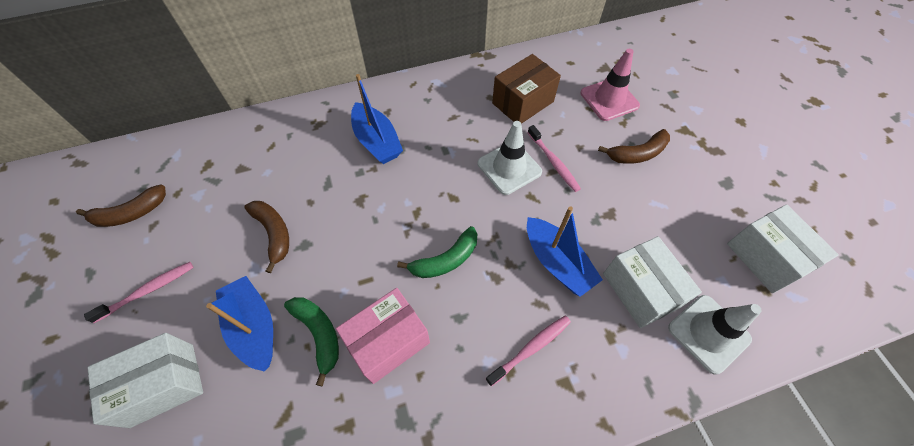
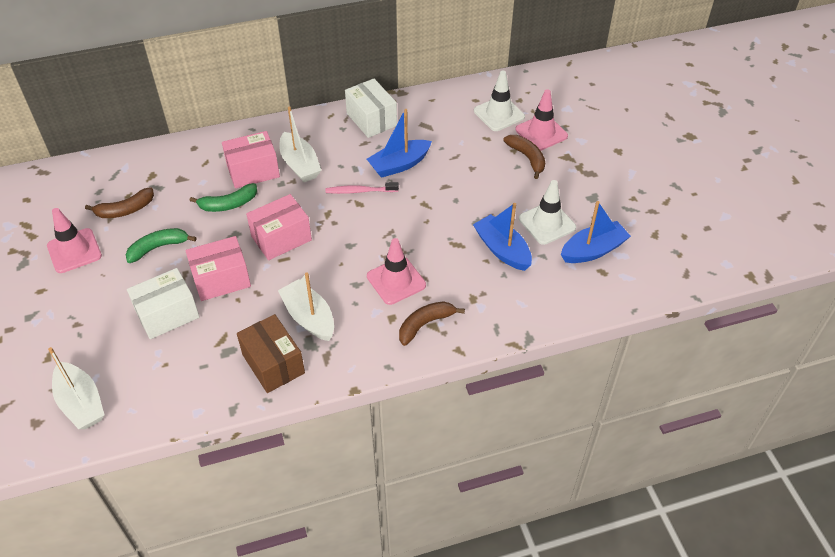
pink box: 1 -> 3
pink toothbrush: 3 -> 1
pink traffic cone: 1 -> 3
white boat: 0 -> 3
white box: 3 -> 2

